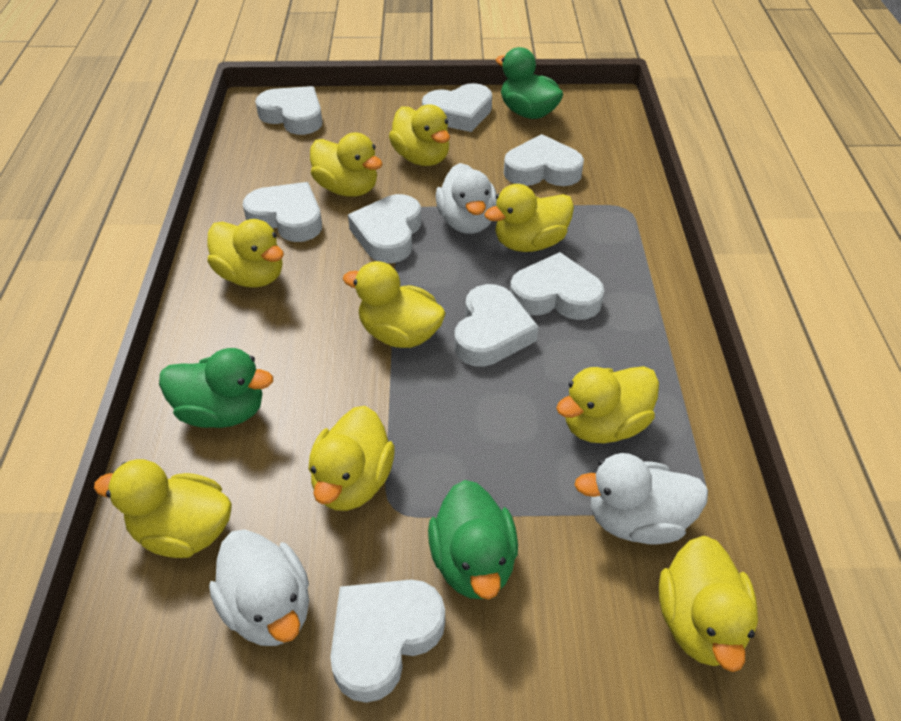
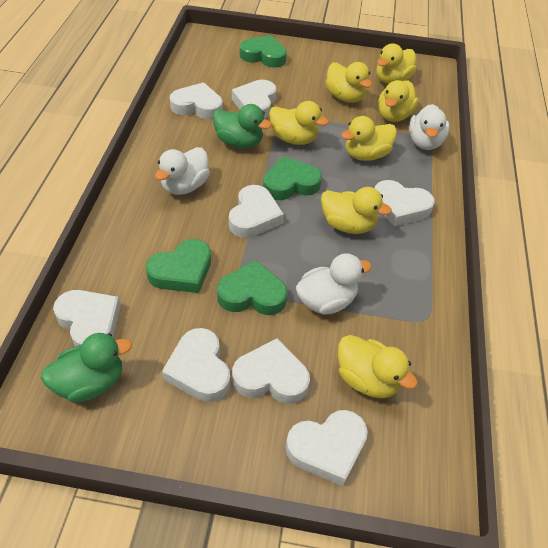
green duck: 3 -> 2
green heart: 0 -> 4
yellow duck: 9 -> 7

